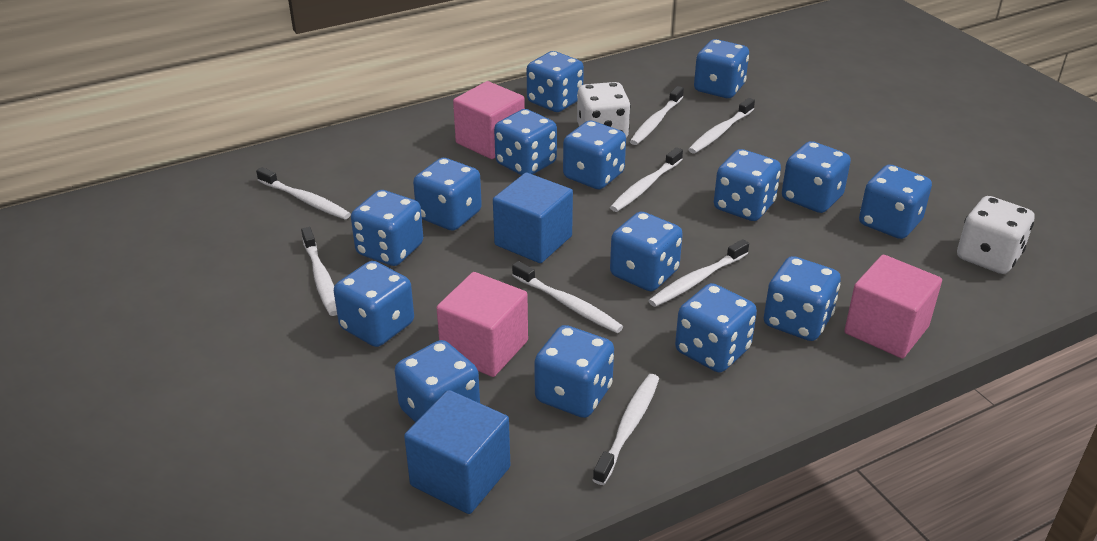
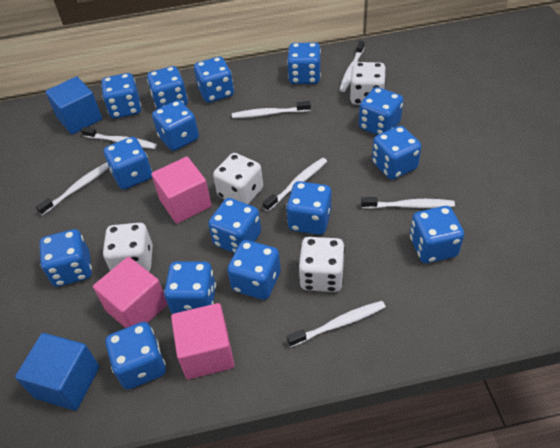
white dice: 2 -> 4
white toothbrush: 8 -> 7

